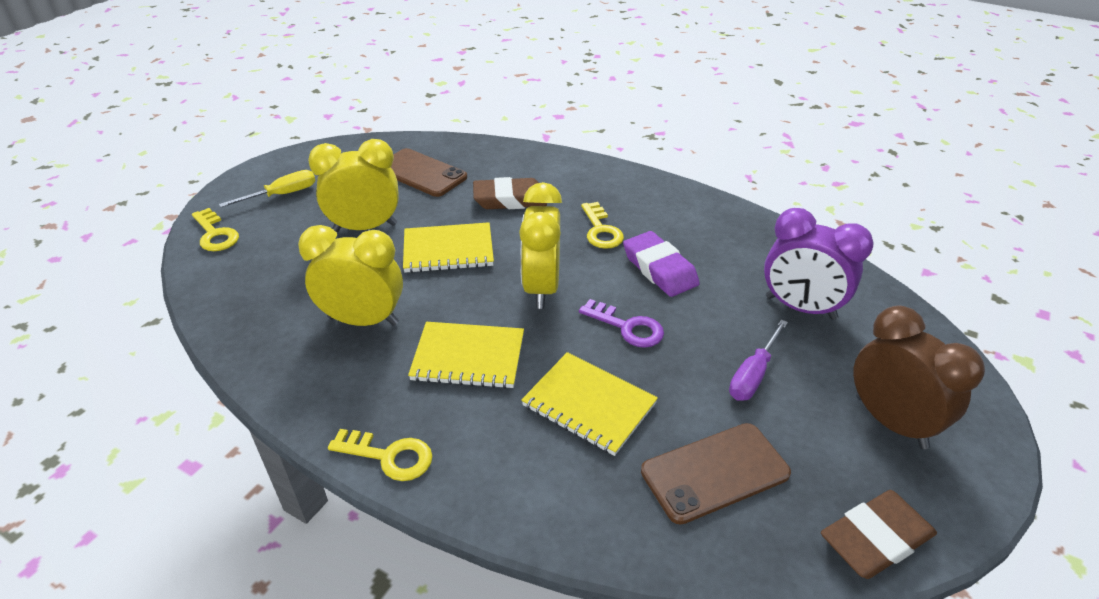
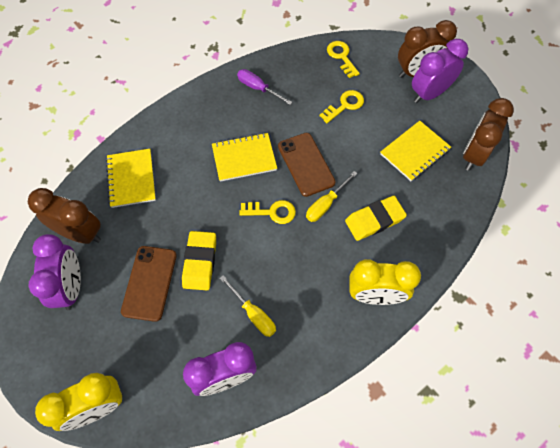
brown clock: 1 -> 3
brown eraser: 2 -> 0
purple clock: 1 -> 3
purple eraser: 1 -> 0
purple key: 1 -> 0
yellow clock: 3 -> 2
yellow eraser: 0 -> 2
yellow screwdriver: 1 -> 2

